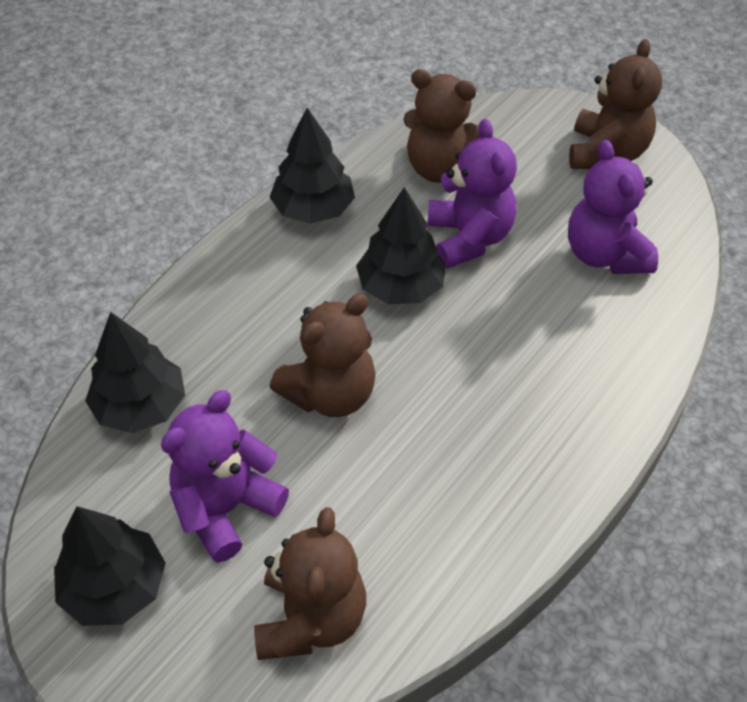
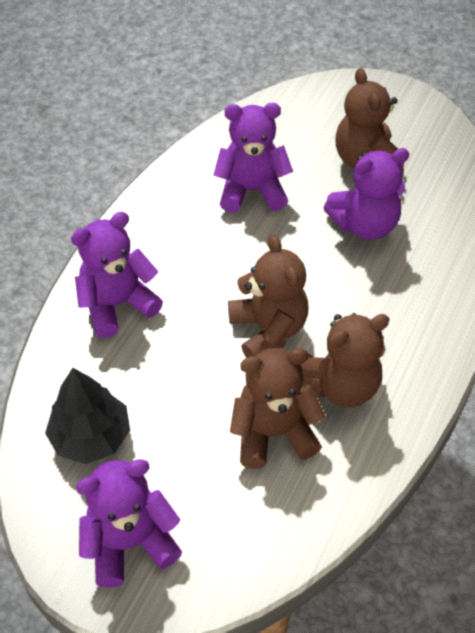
black tree: 4 -> 1
purple teddy bear: 3 -> 4

